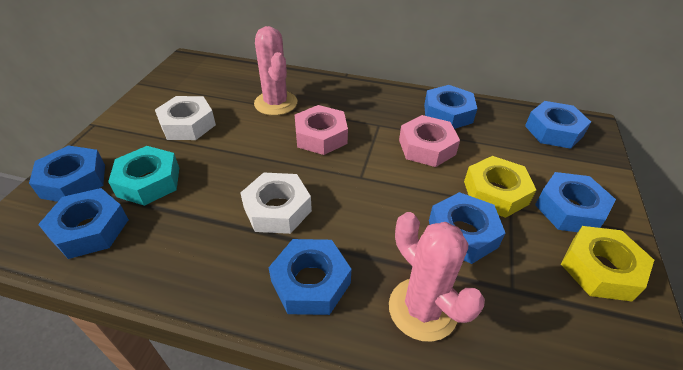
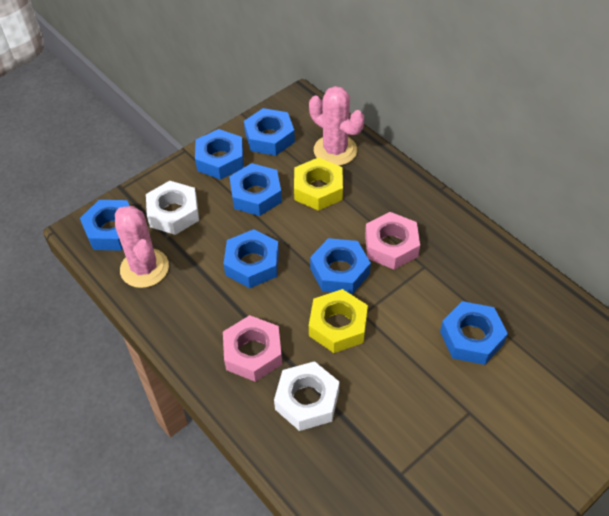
turquoise nut: 1 -> 0

